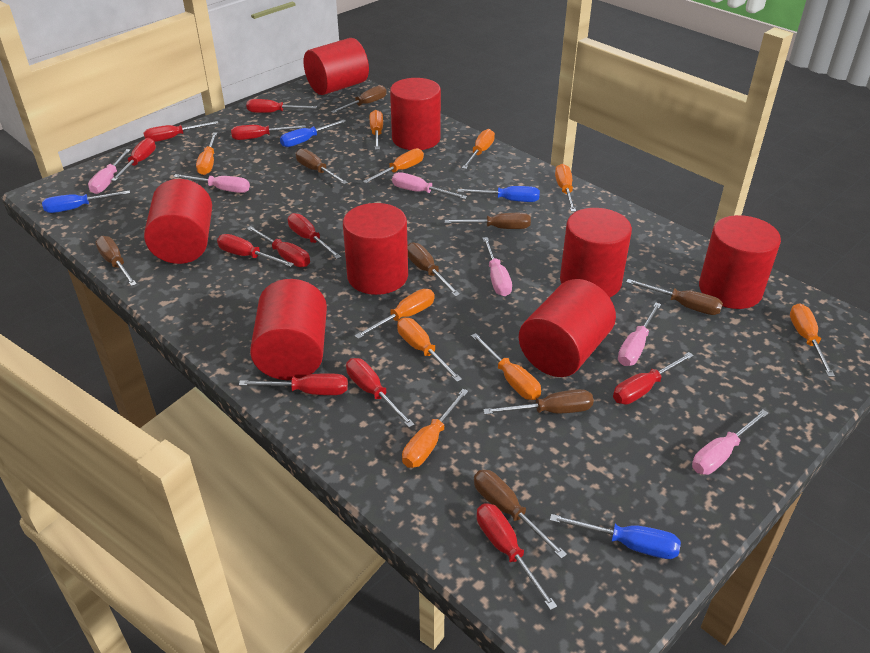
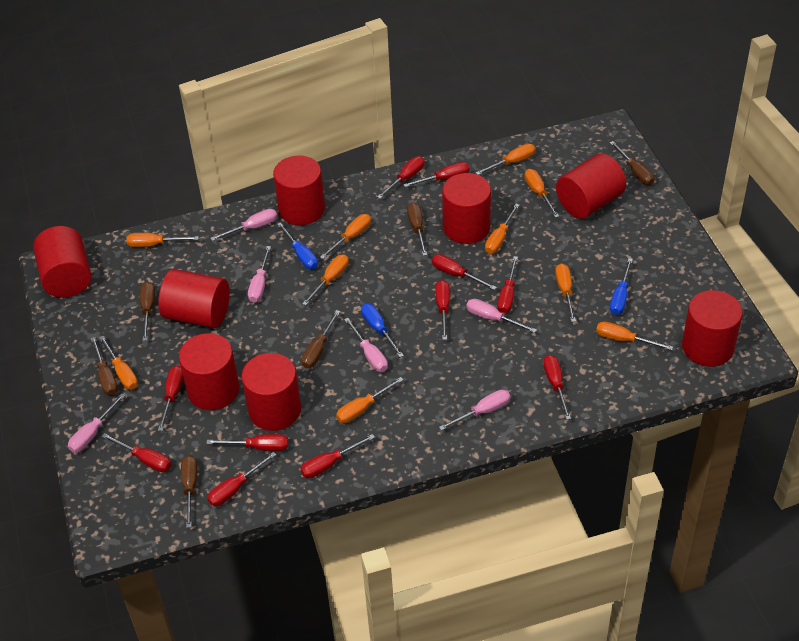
blue screwdriver: 4 -> 3
brown screwdriver: 8 -> 6

